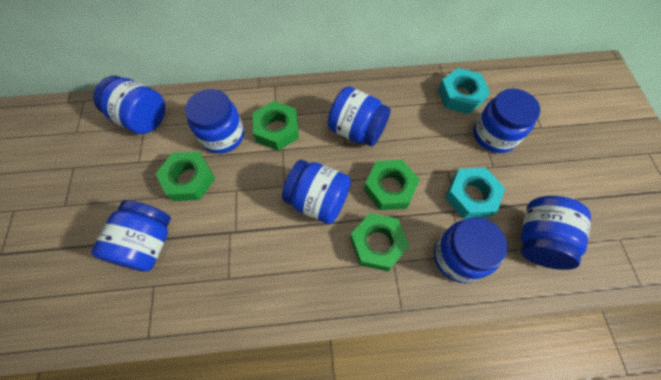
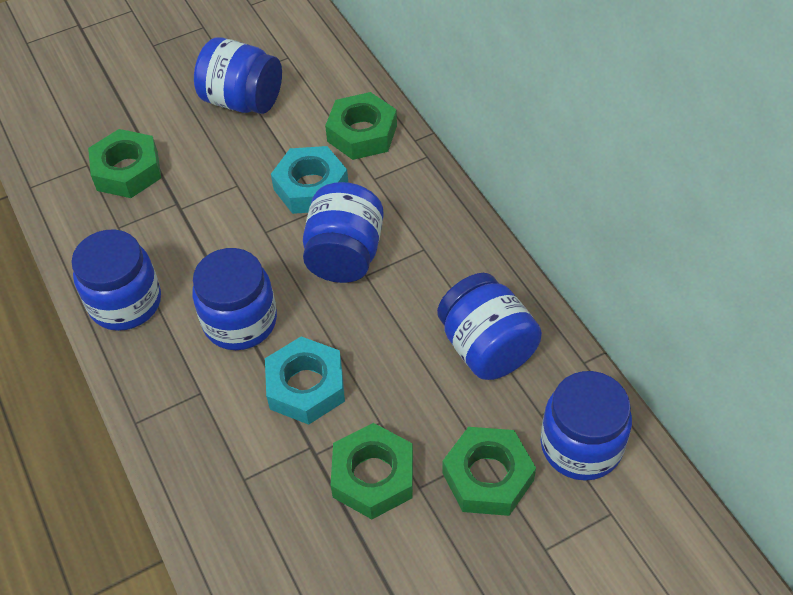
blue jar: 8 -> 6

